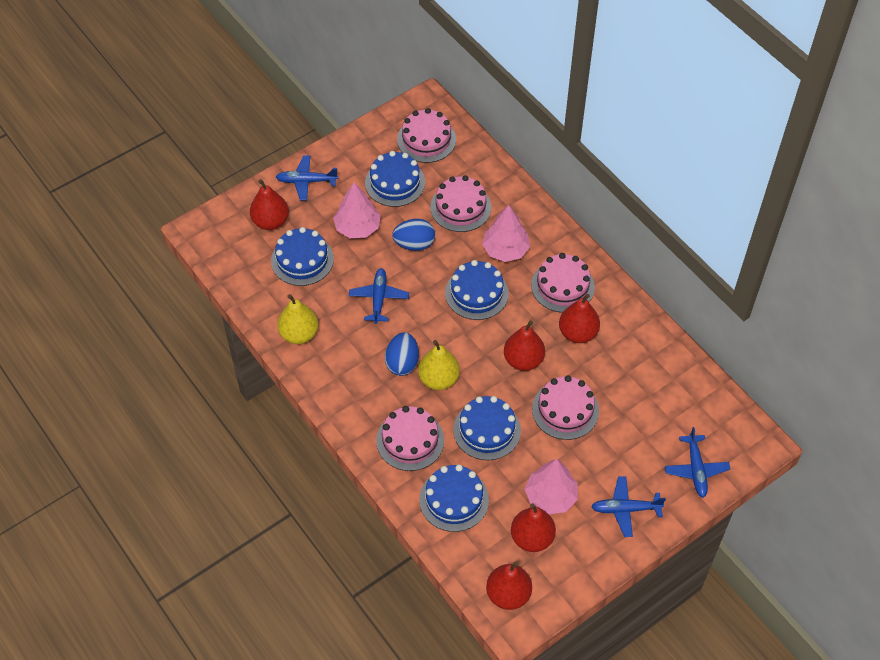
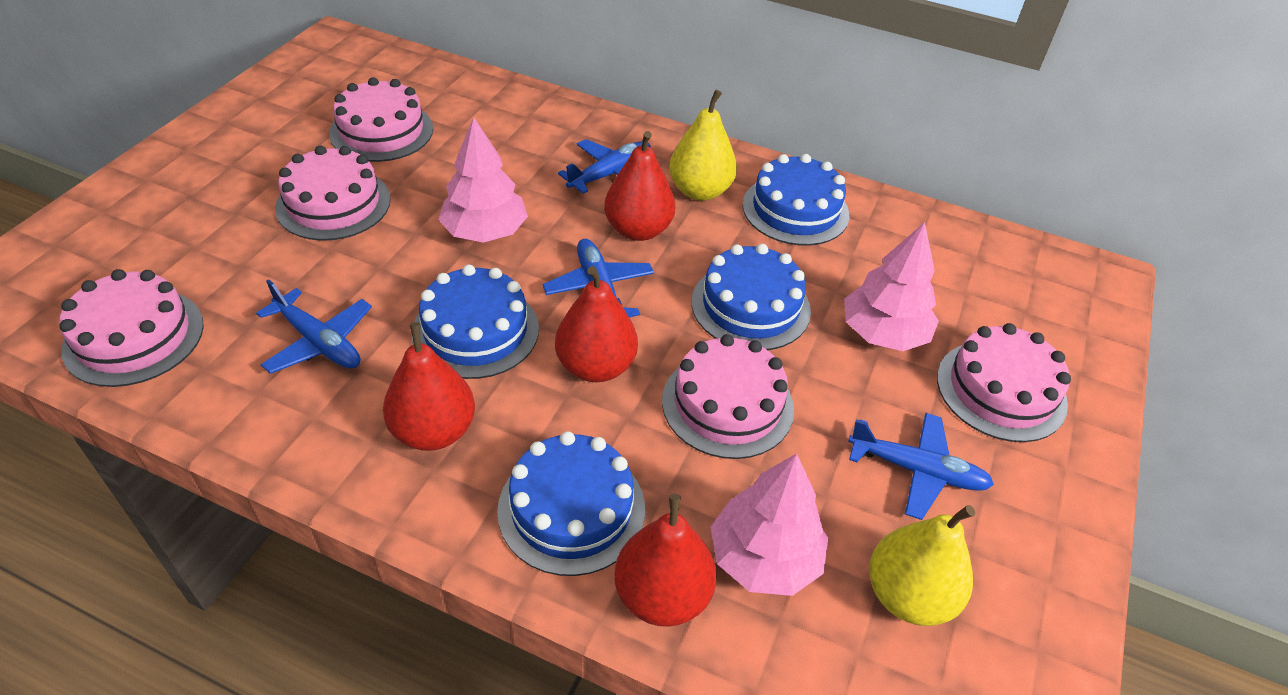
blue cake: 5 -> 4
blue egg: 2 -> 0
red pear: 5 -> 4

